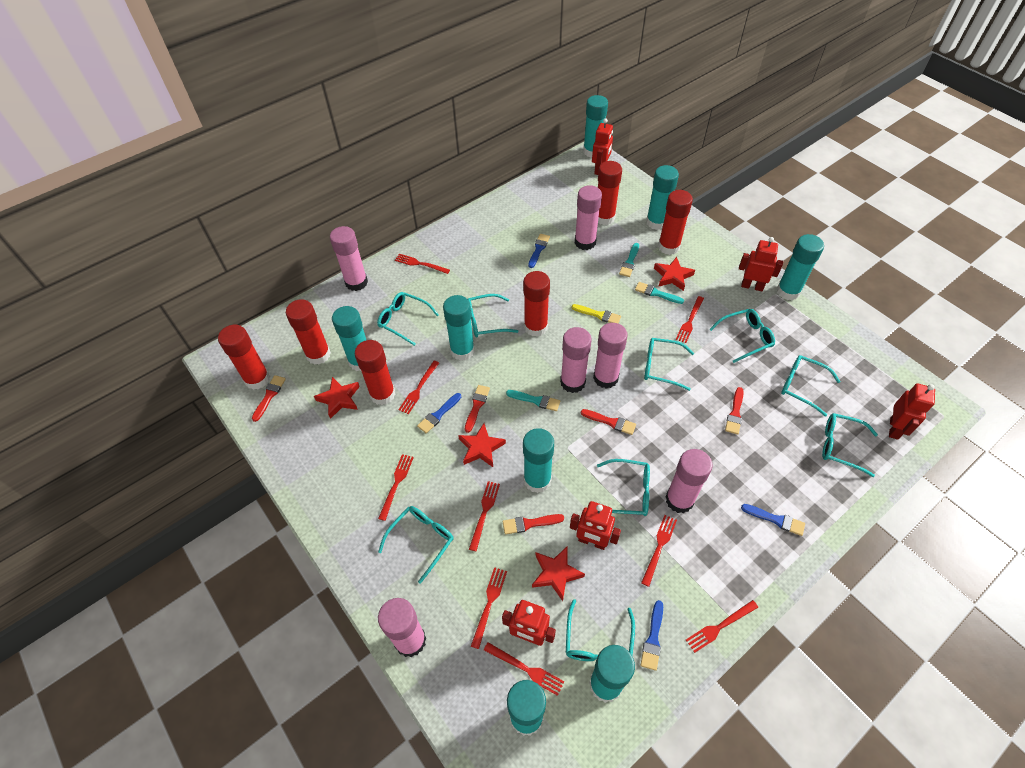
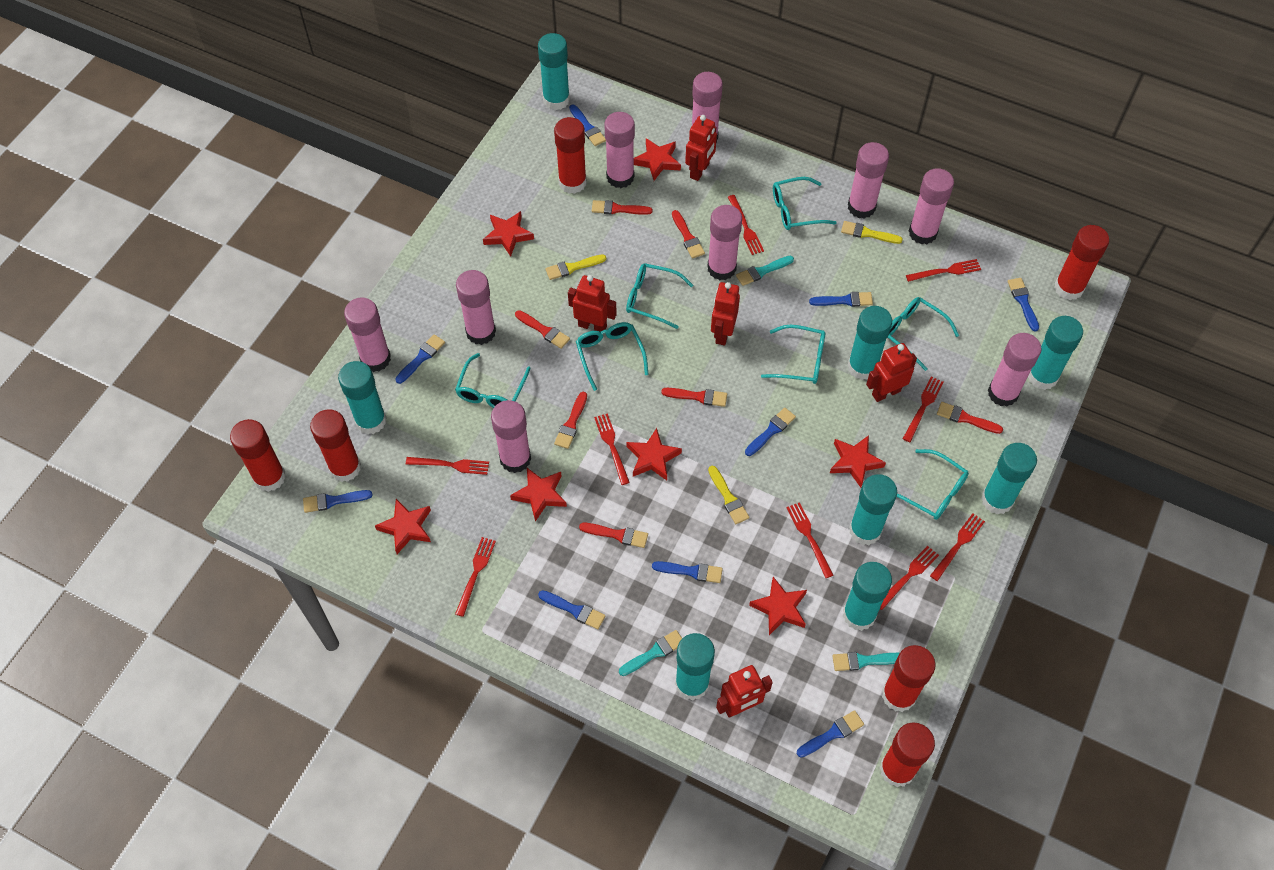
blue brush: 4 -> 9
pink glue stick: 6 -> 9
red brush: 5 -> 7
red star: 4 -> 7
turquoise glasses: 9 -> 7
yellow brush: 1 -> 3

